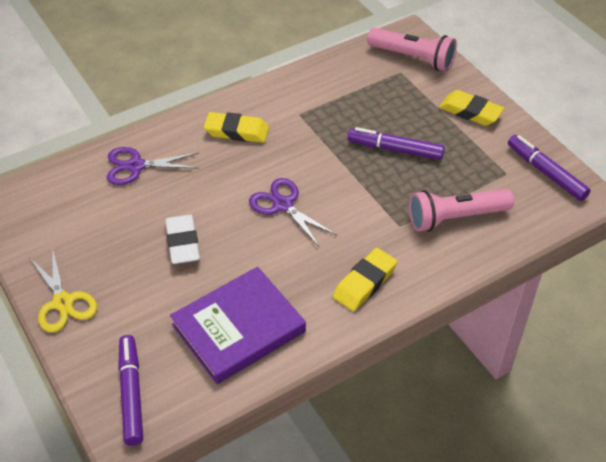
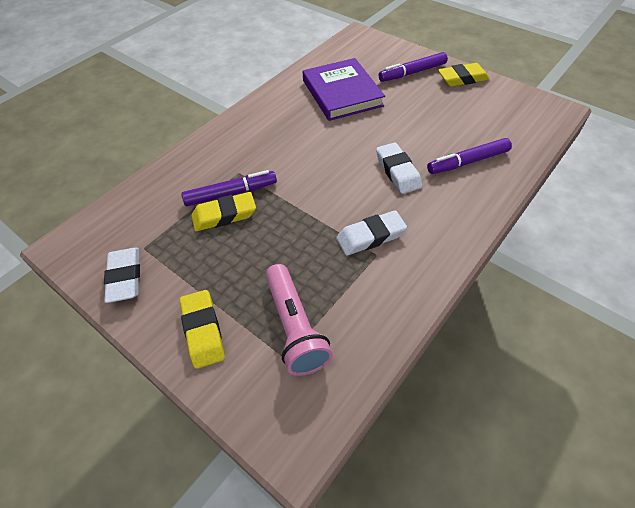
pink flashlight: 2 -> 1
purple scissors: 2 -> 0
white eraser: 1 -> 3
yellow scissors: 1 -> 0

